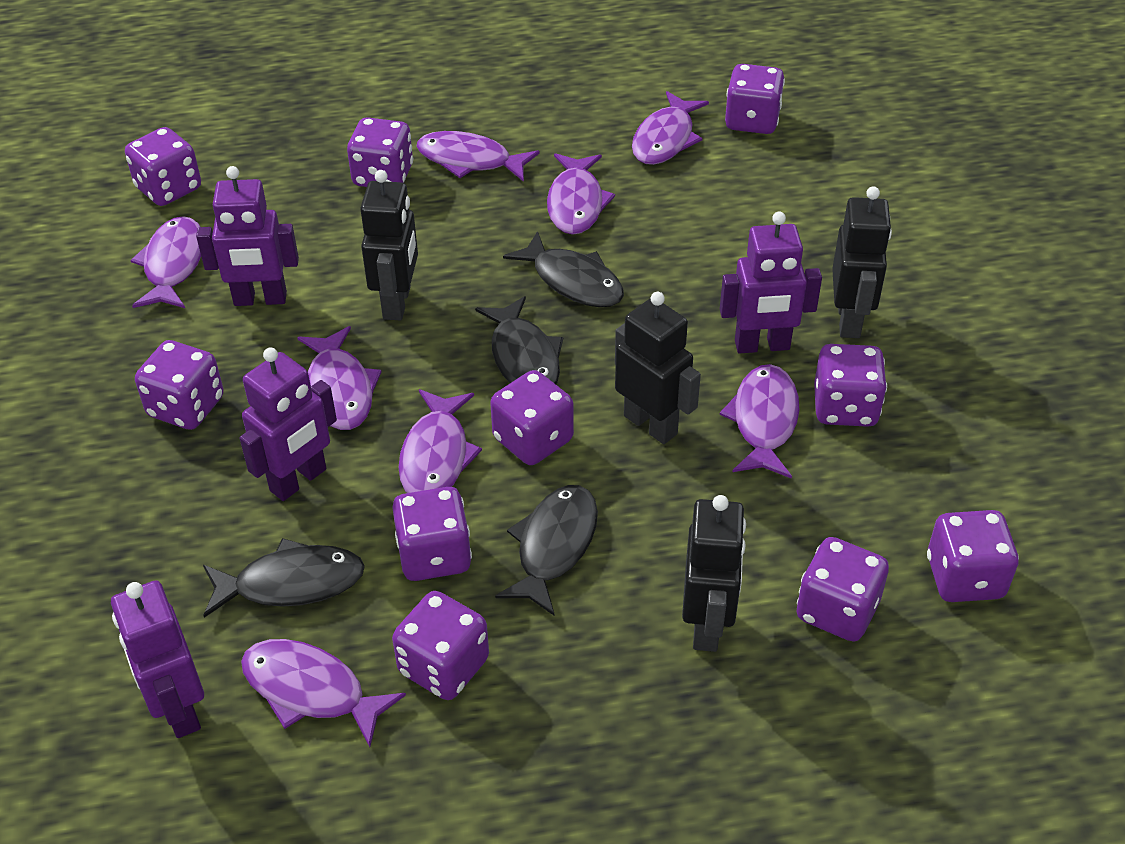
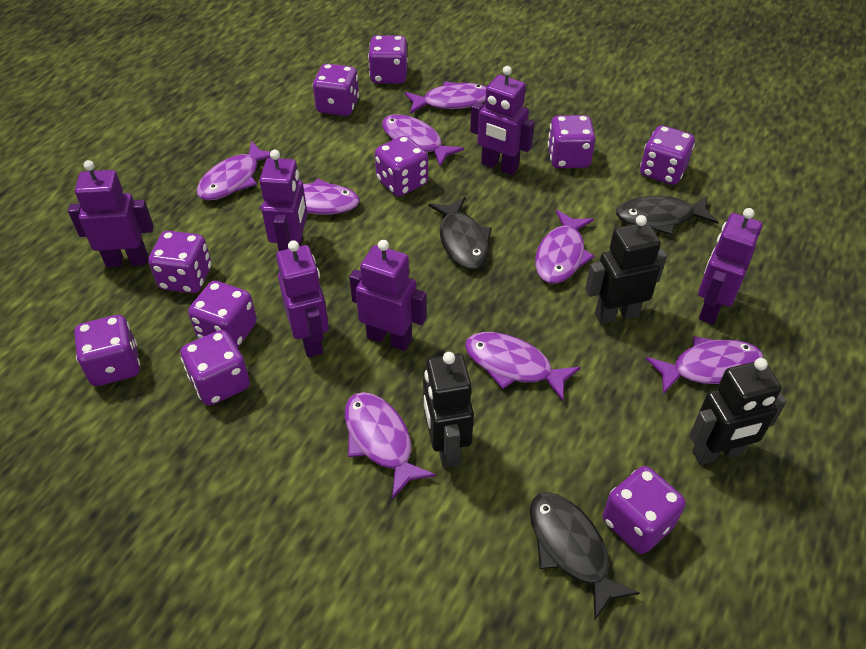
black fish: 4 -> 3
black robot: 4 -> 3
purple robot: 4 -> 6

